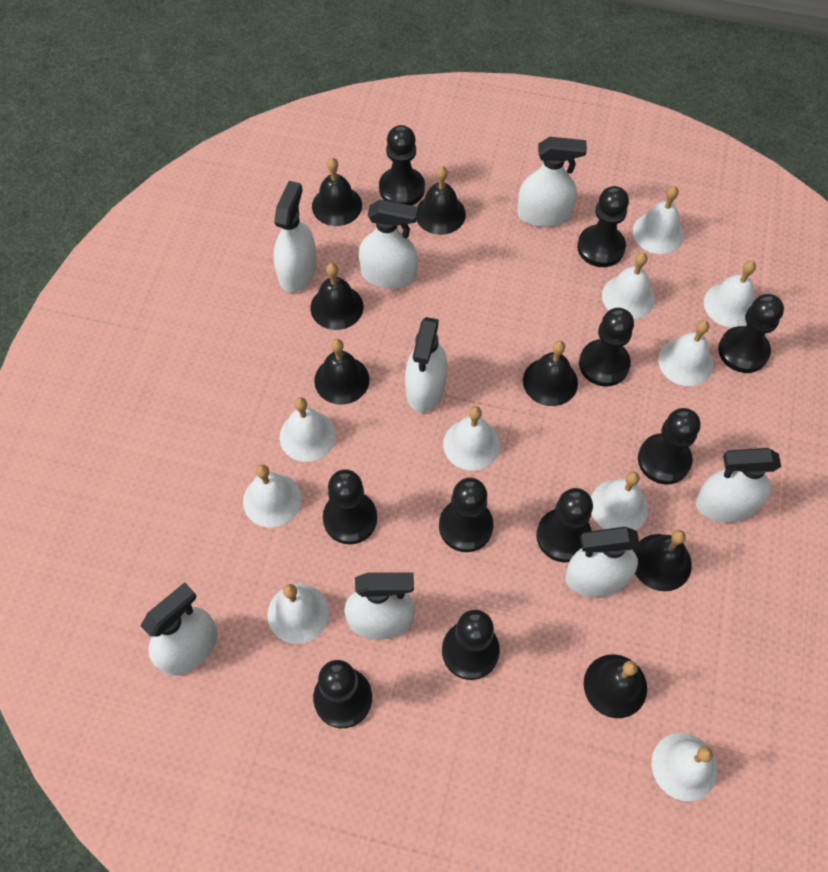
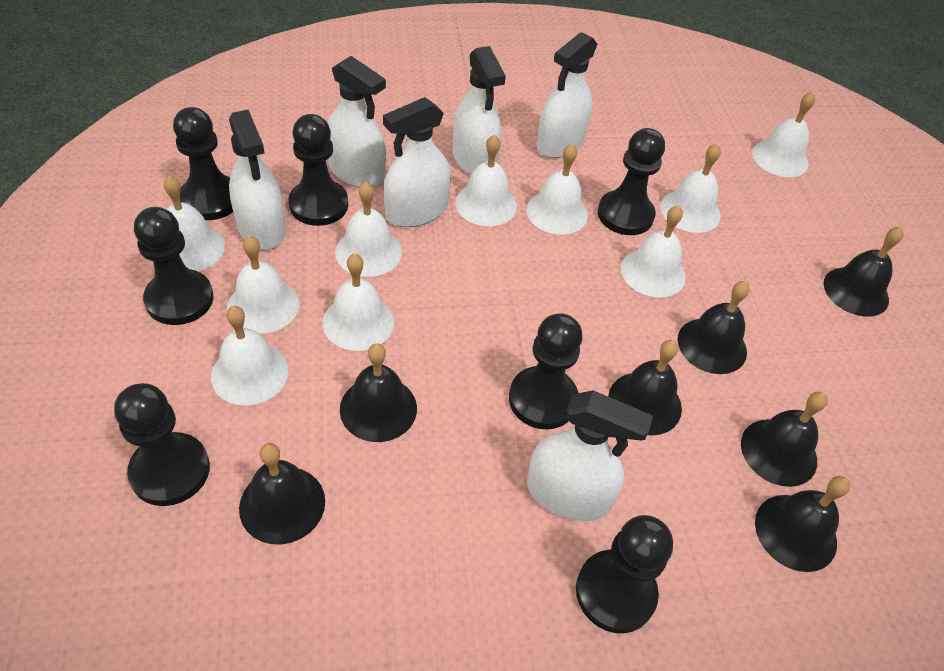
black pawn: 10 -> 7
white spray bottle: 8 -> 6

